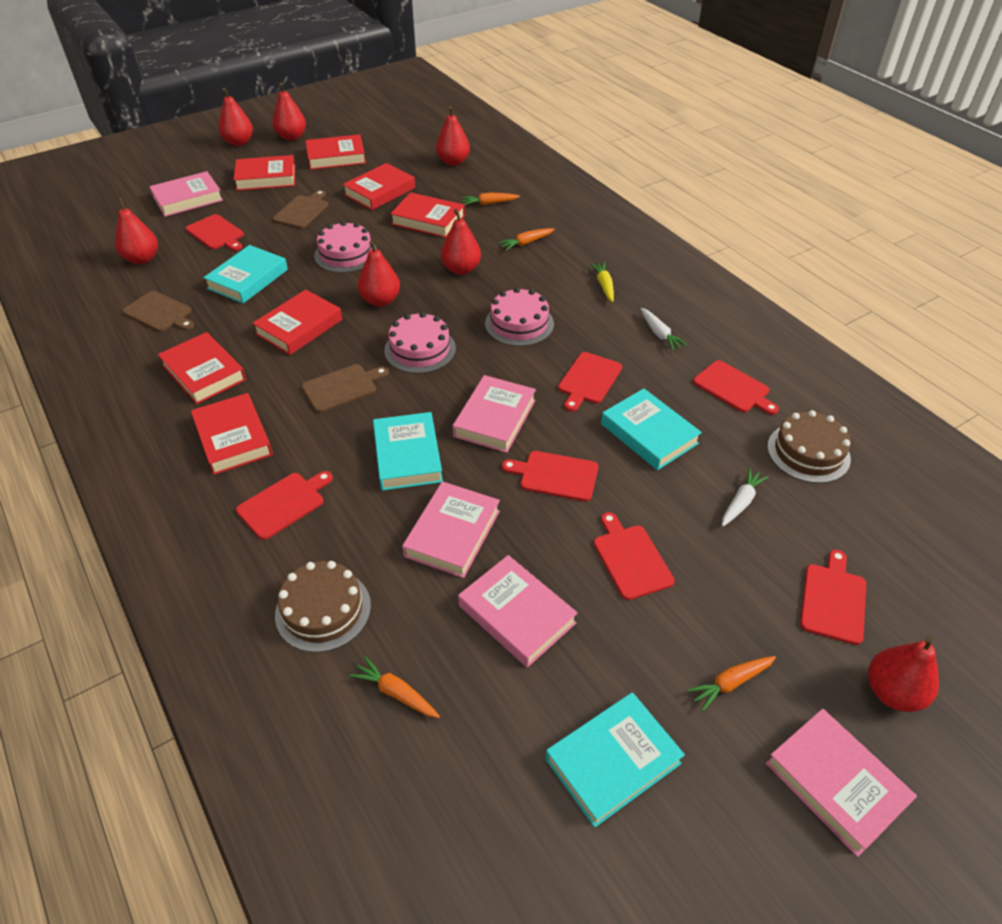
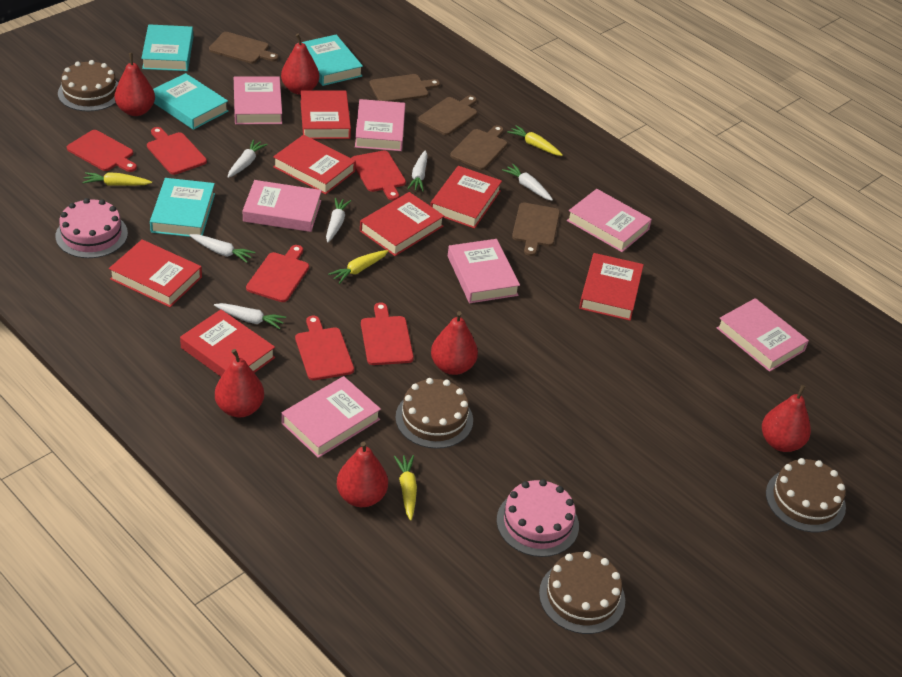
brown cake: 2 -> 4
brown cutting board: 3 -> 5
orange carrot: 4 -> 0
pink book: 5 -> 7
pink cake: 3 -> 2
red cutting board: 7 -> 6
red pear: 7 -> 6
white carrot: 2 -> 6
yellow carrot: 1 -> 4

